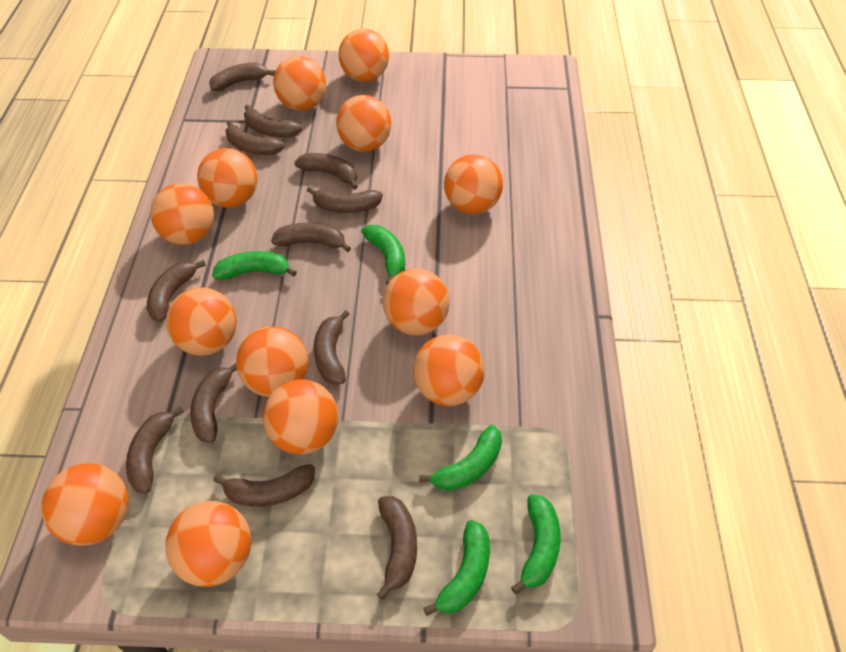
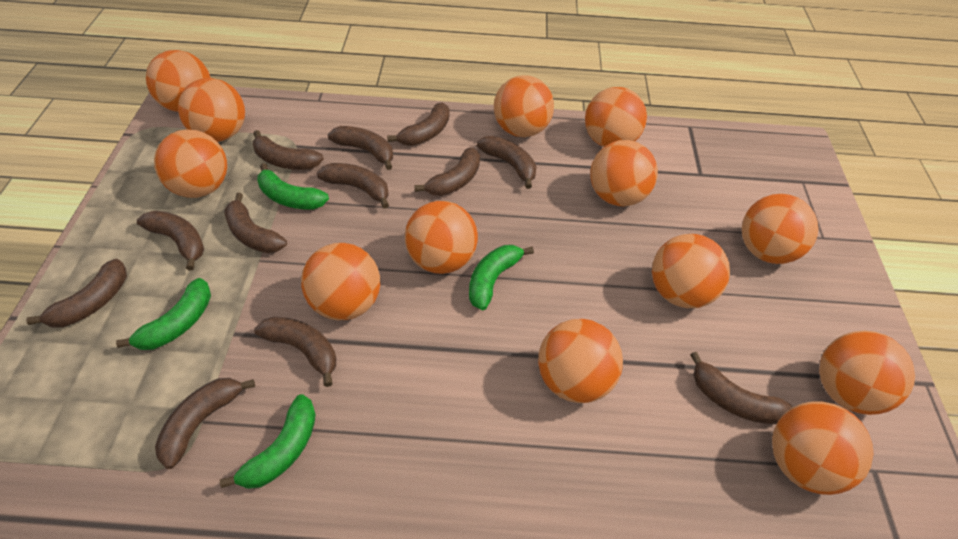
green banana: 5 -> 4

